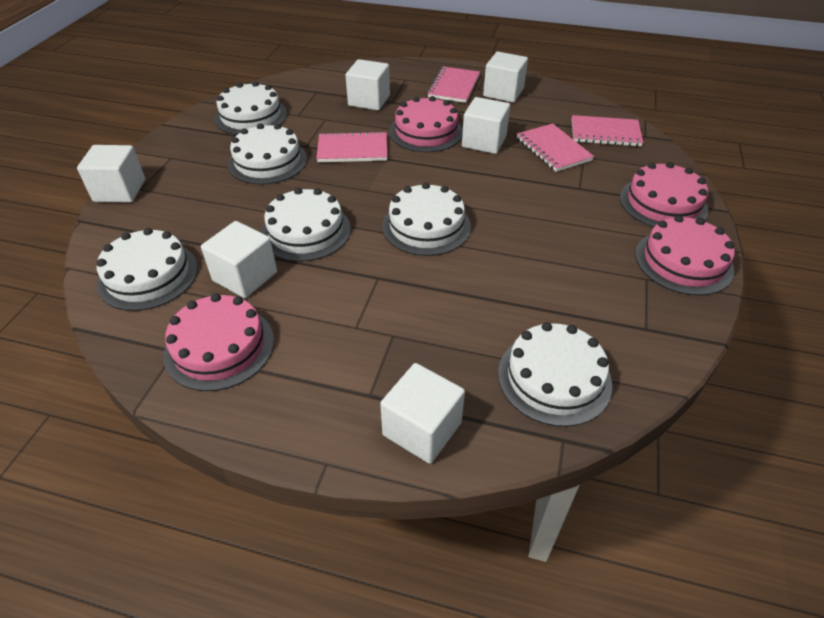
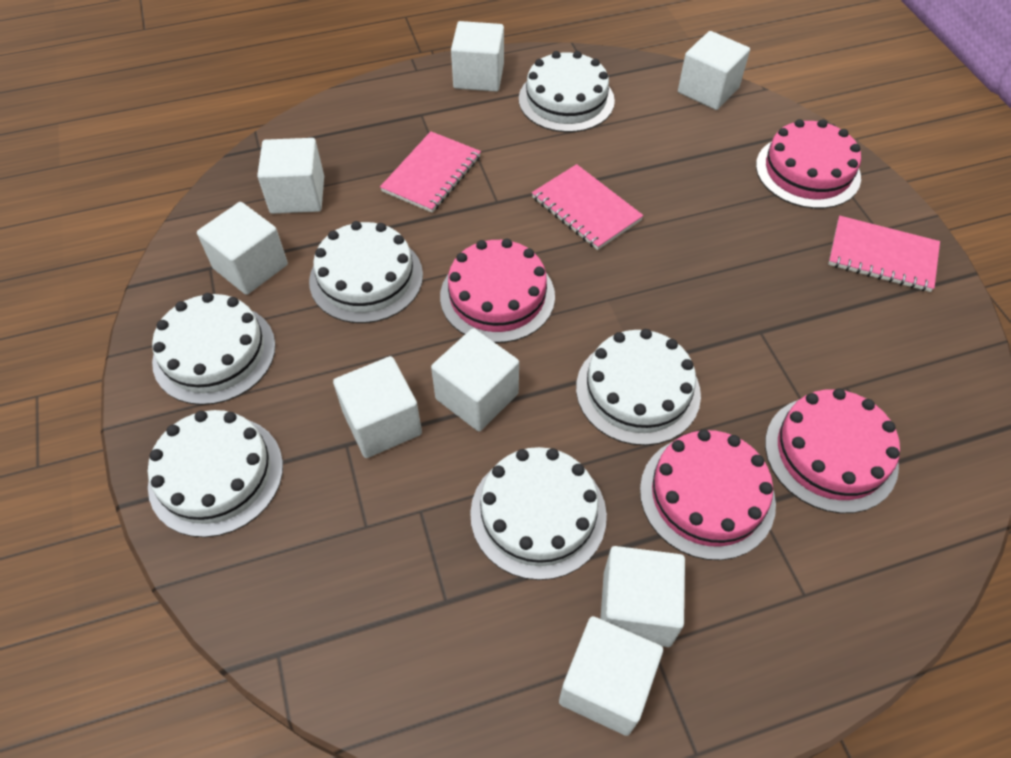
pink notebook: 4 -> 3
white cube: 6 -> 8

